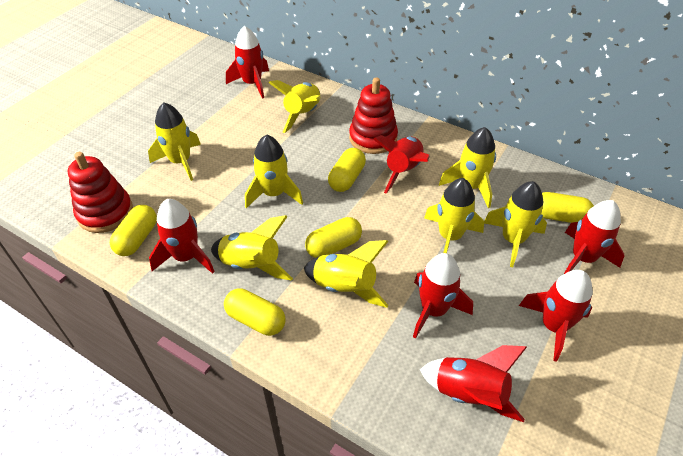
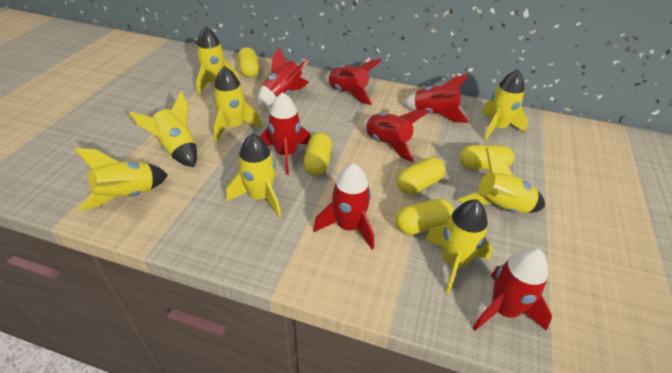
red stacking toy: 2 -> 0

